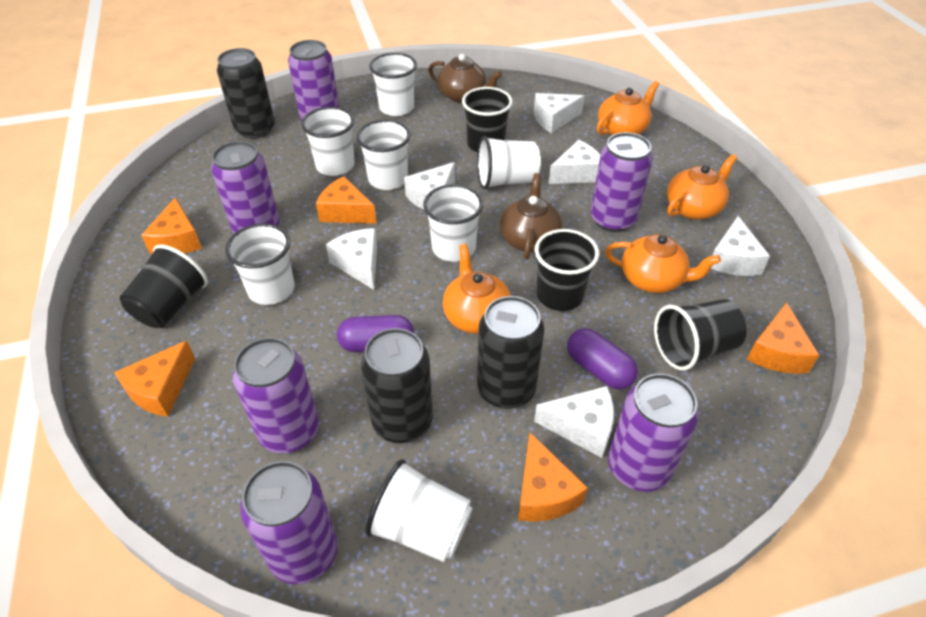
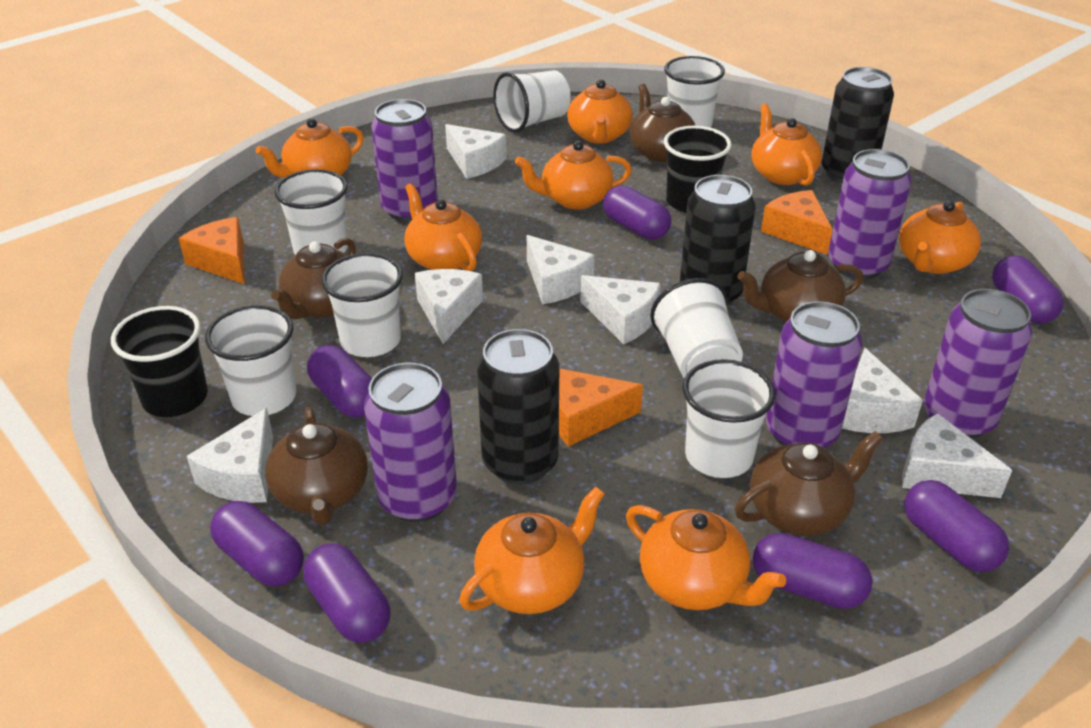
black cup: 4 -> 2
brown teapot: 2 -> 5
orange cheese: 5 -> 3
orange teapot: 4 -> 8
purple can: 6 -> 5
purple capsule: 2 -> 7
white cheese: 6 -> 7

